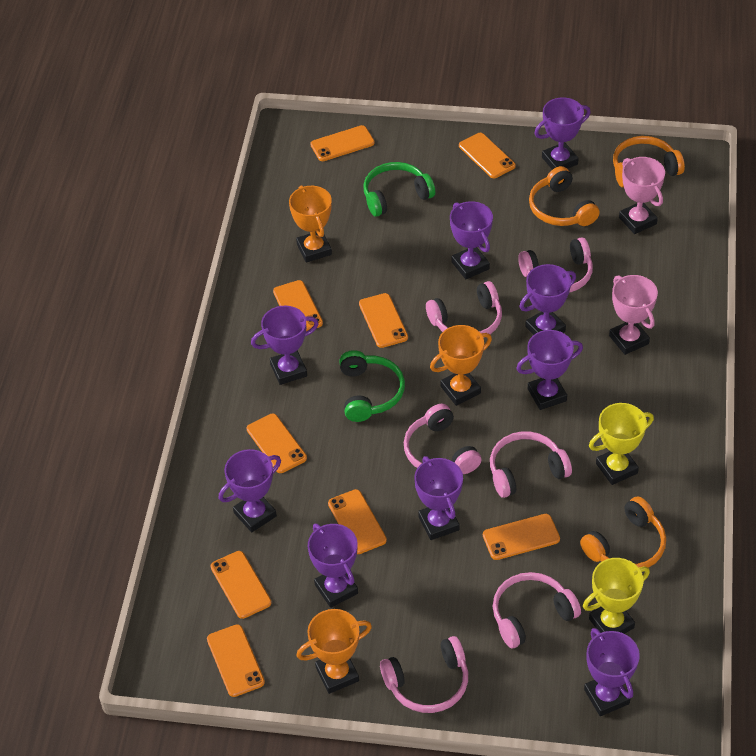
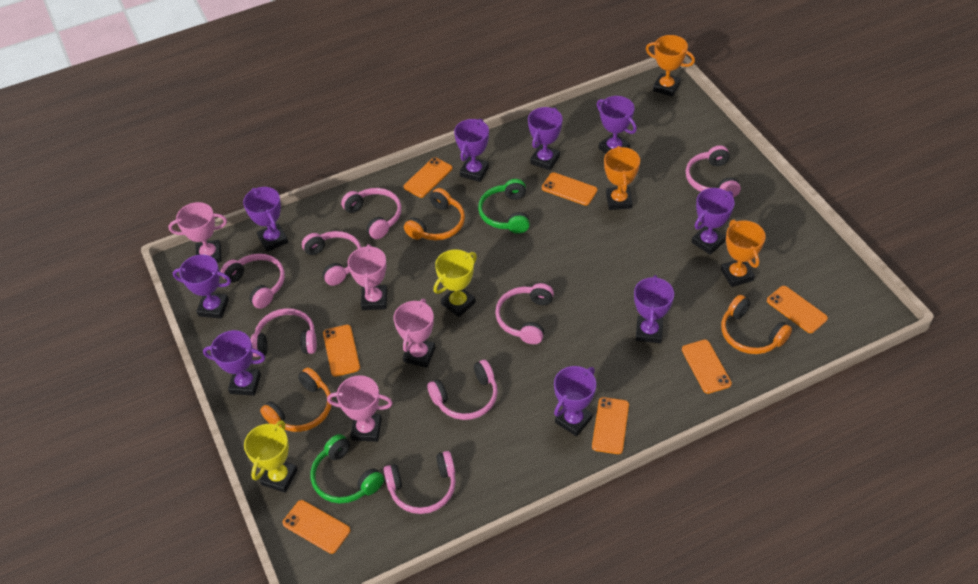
orange phone: 9 -> 7
pink headphones: 6 -> 8
pink trophy: 2 -> 4

